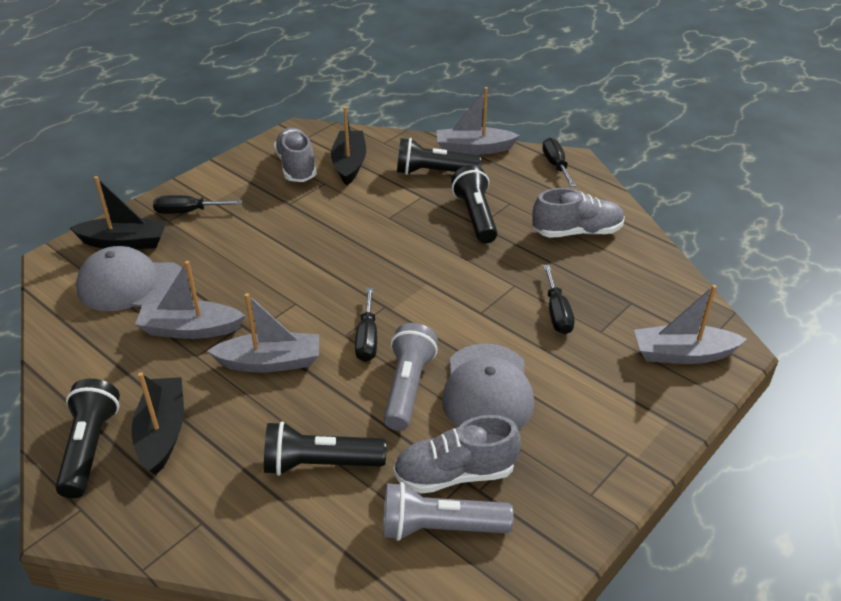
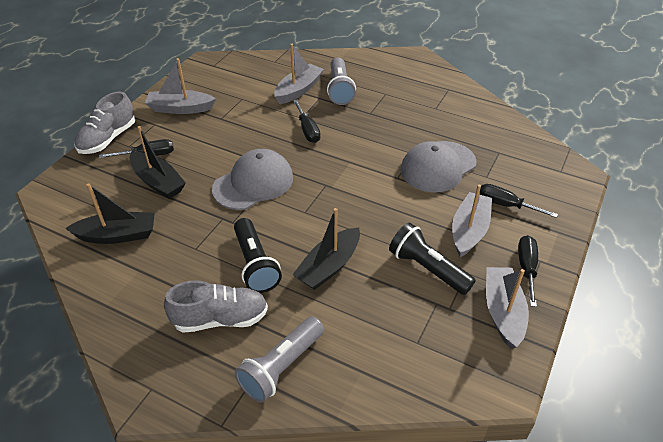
black flashlight: 4 -> 2
grey shoe: 3 -> 2

